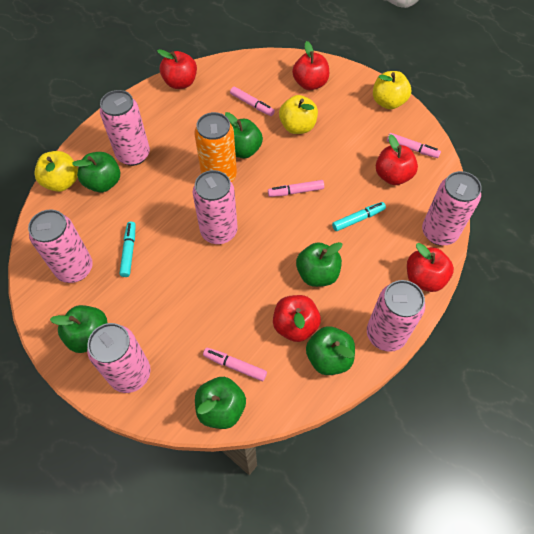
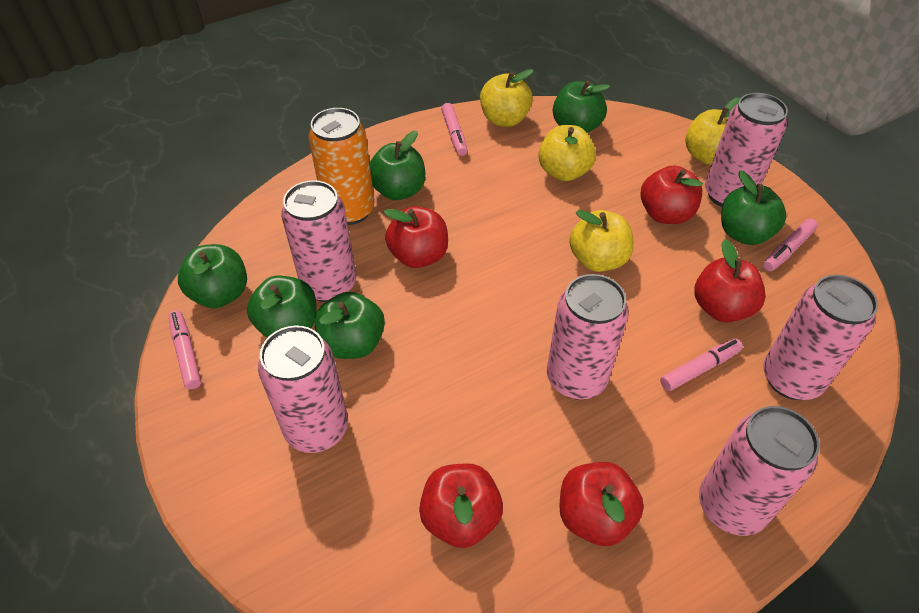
turquoise marker: 2 -> 0
yellow apple: 3 -> 4

